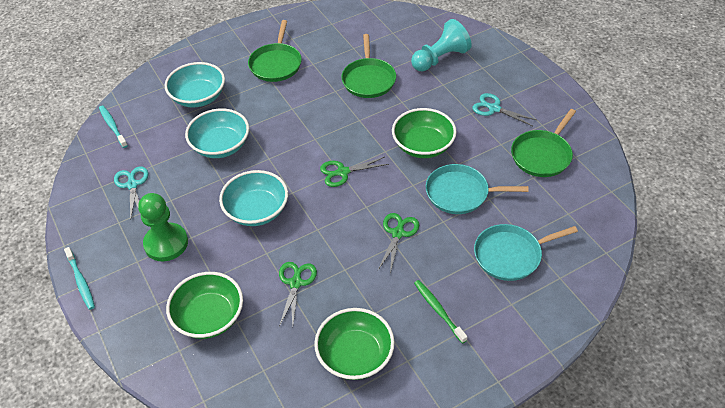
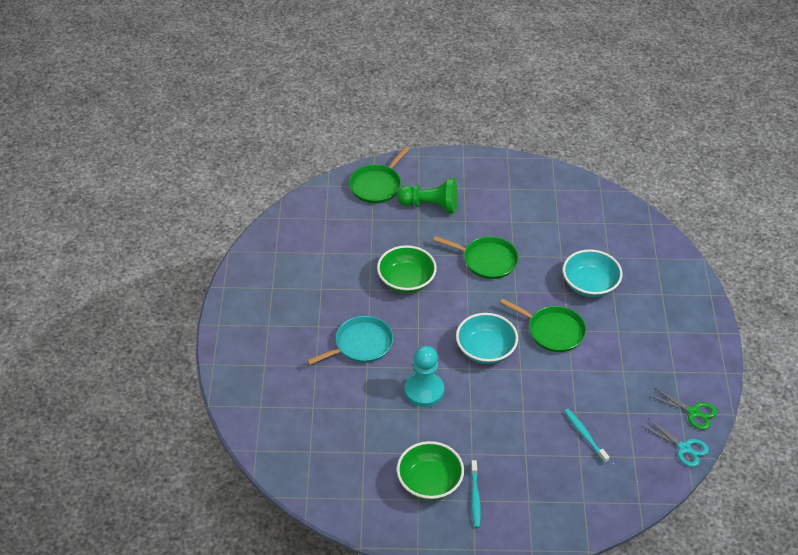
green bowl: 3 -> 2
green scissors: 3 -> 1
green toothbrush: 1 -> 0
turquoise bowl: 3 -> 2
turquoise pan: 2 -> 1
turquoise scissors: 2 -> 1

